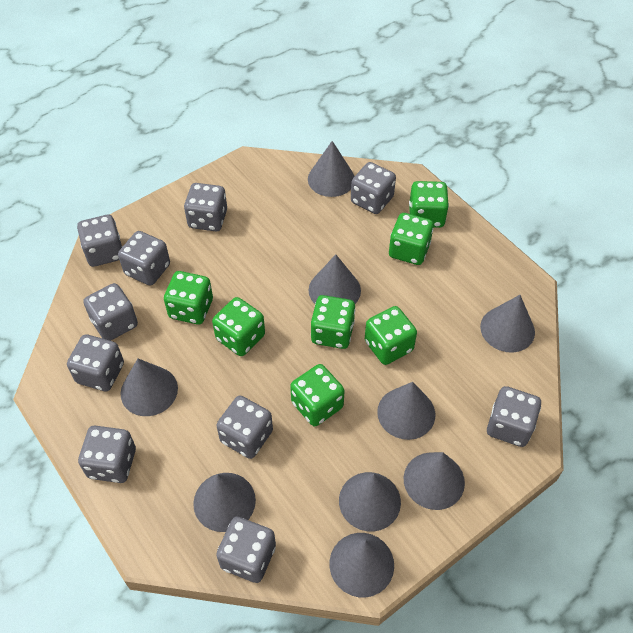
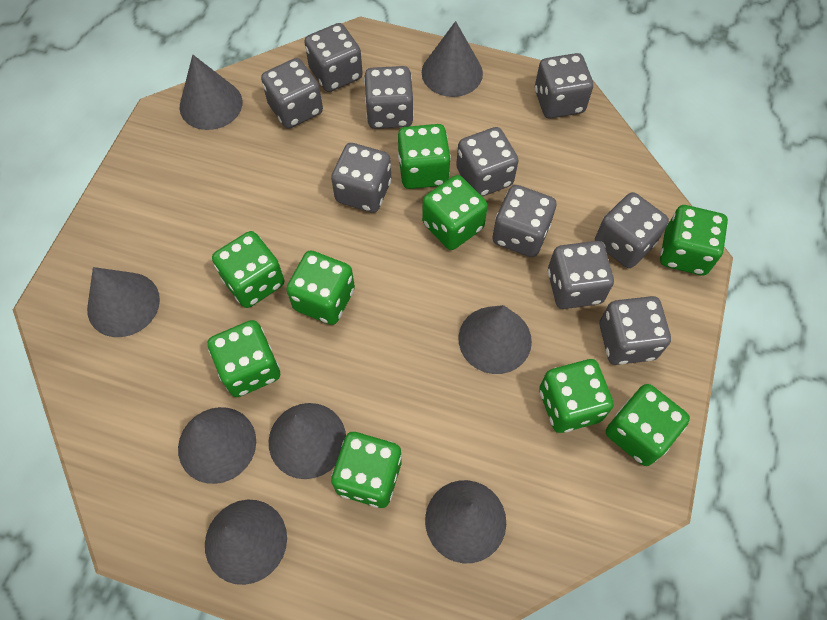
green dice: 7 -> 9
grey cone: 9 -> 8

